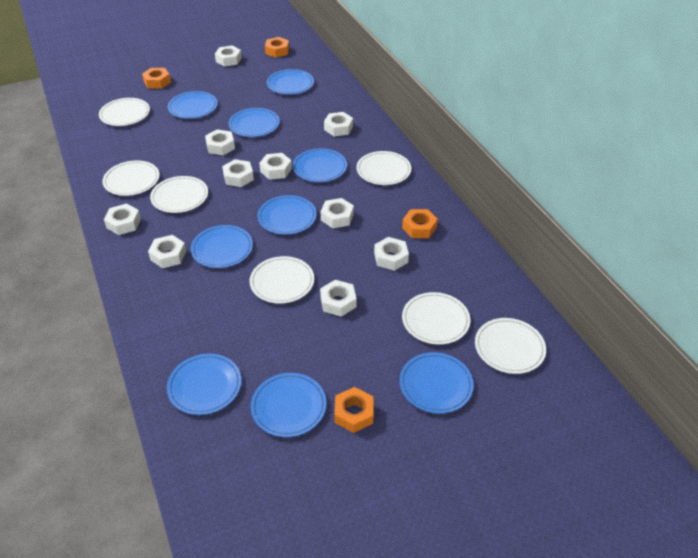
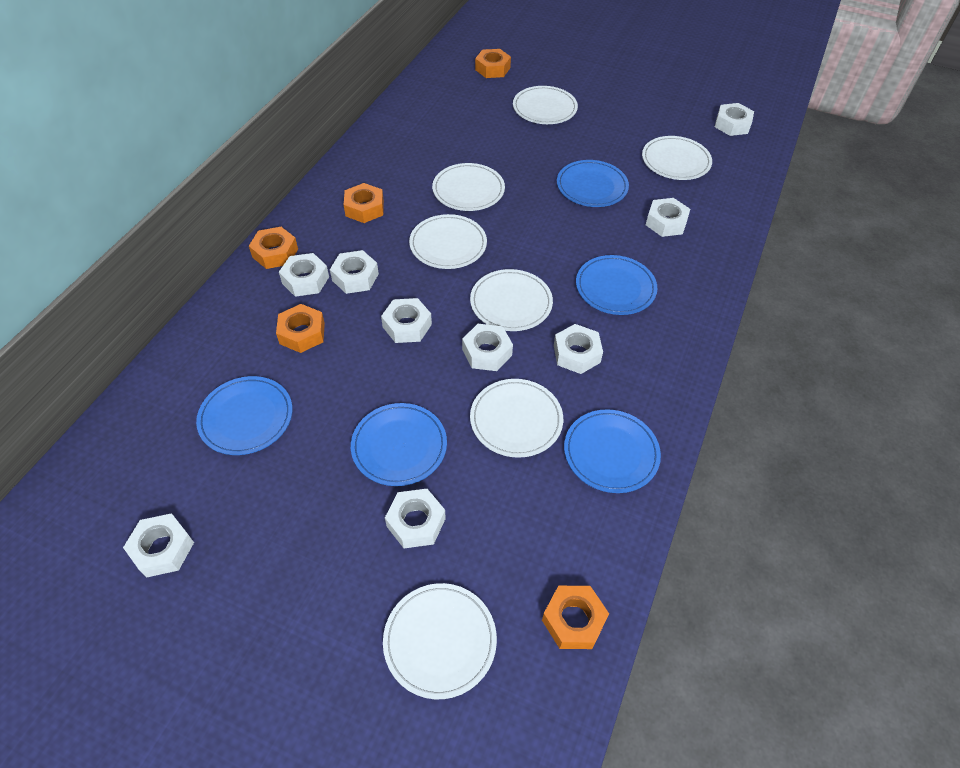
blue plate: 9 -> 5
orange nut: 4 -> 5
white nut: 10 -> 9

